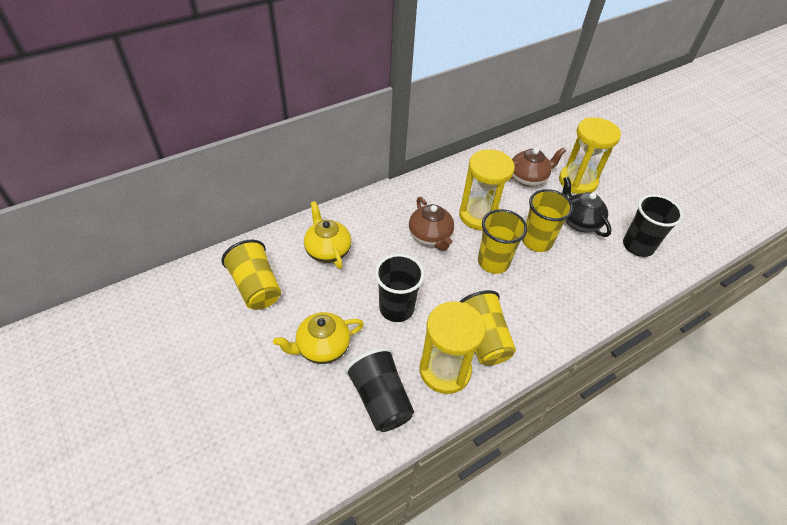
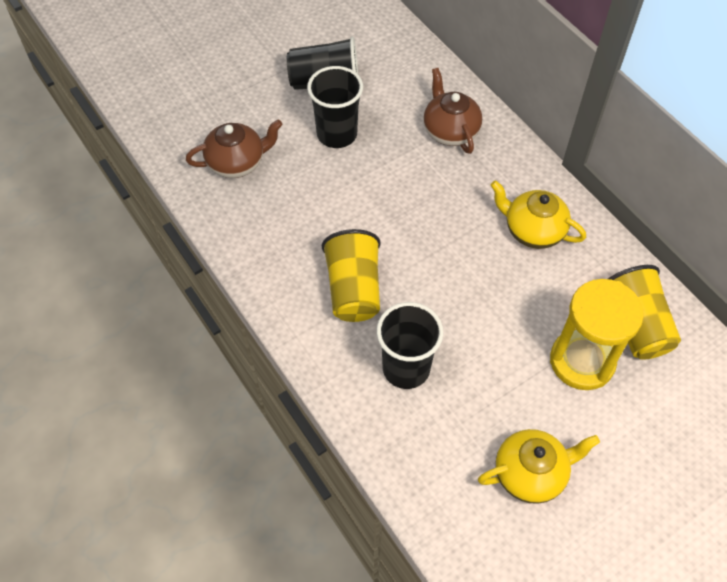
black teapot: 1 -> 0
yellow cup: 4 -> 2
yellow hourglass: 3 -> 1

